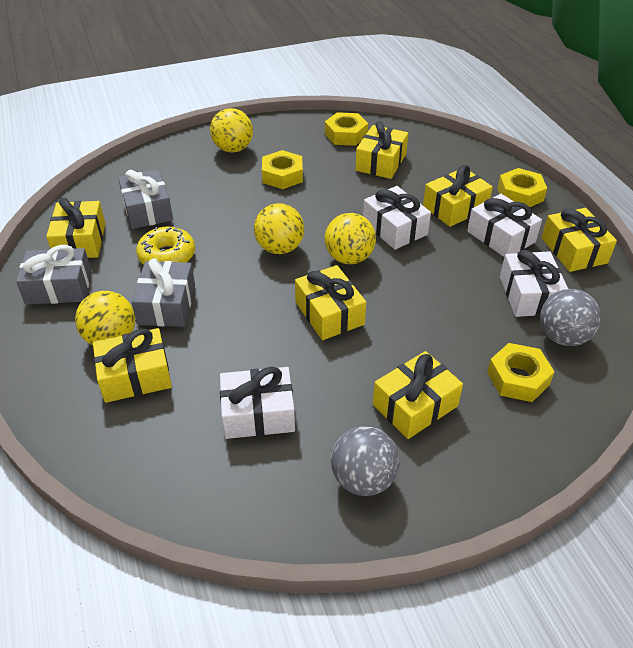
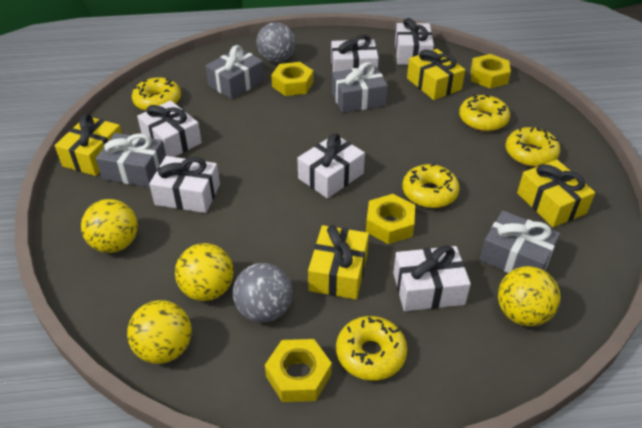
grey gift: 3 -> 4
white gift: 4 -> 6
yellow donut: 1 -> 5
yellow gift: 7 -> 4

